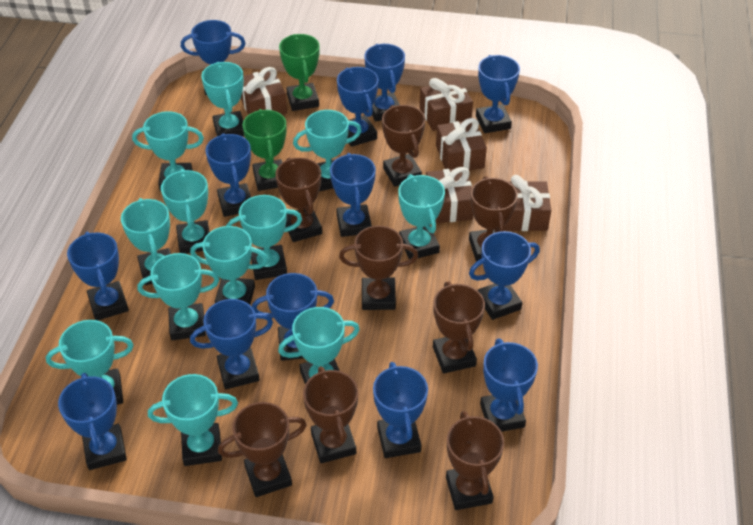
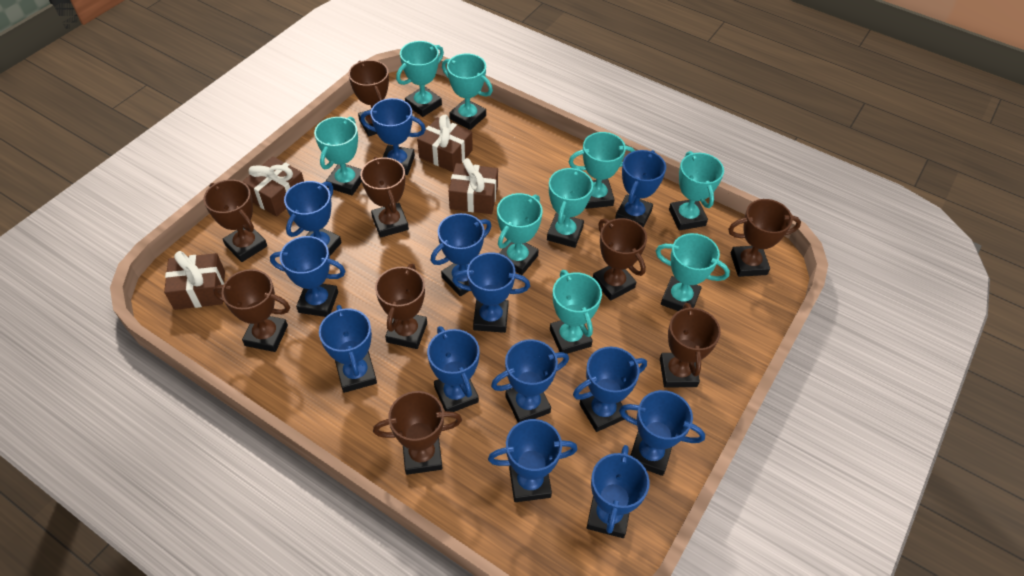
brown gift: 5 -> 4
brown trophy: 8 -> 9
green trophy: 2 -> 0
turquoise trophy: 12 -> 9

